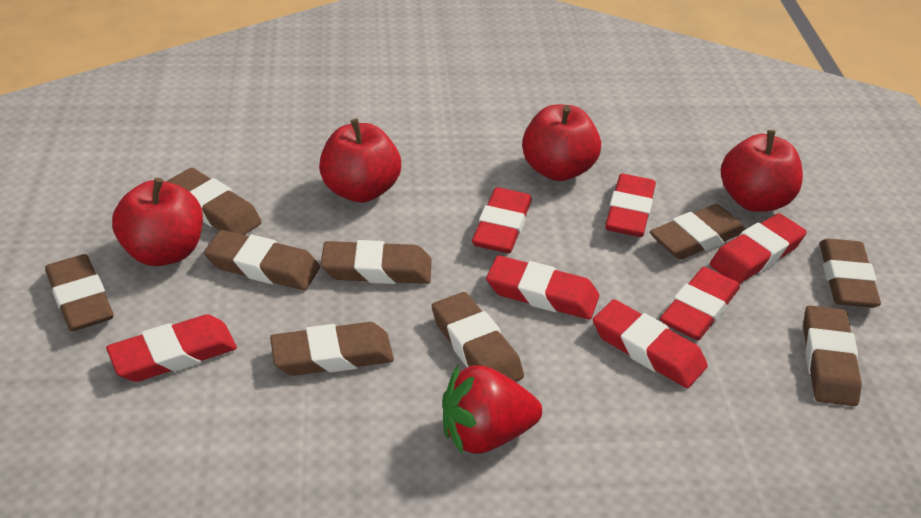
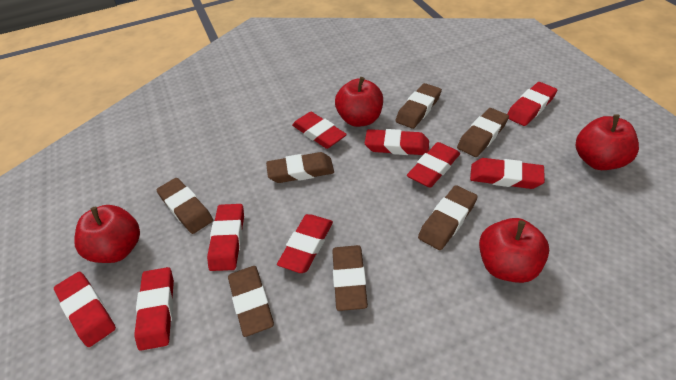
brown eraser: 9 -> 7
red eraser: 7 -> 9
red strawberry: 1 -> 0

